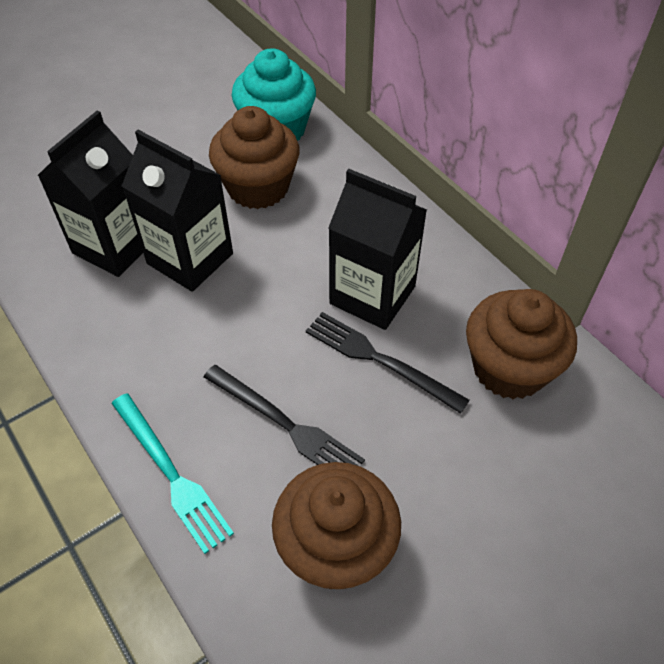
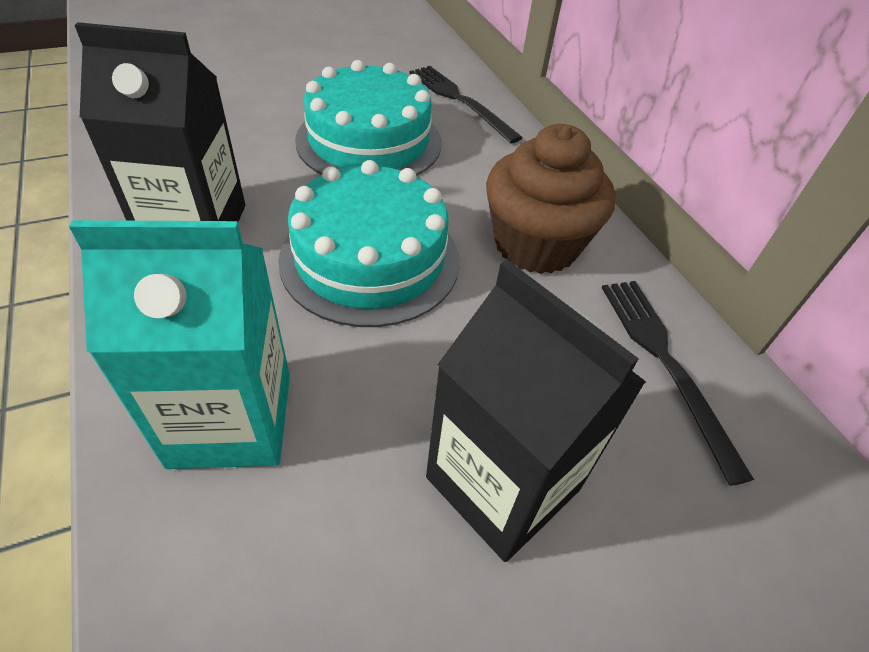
black carton: 3 -> 2
brown cupcake: 3 -> 1
turquoise cake: 0 -> 2
turquoise carton: 0 -> 1
turquoise cupcake: 1 -> 0
turquoise fork: 1 -> 0

